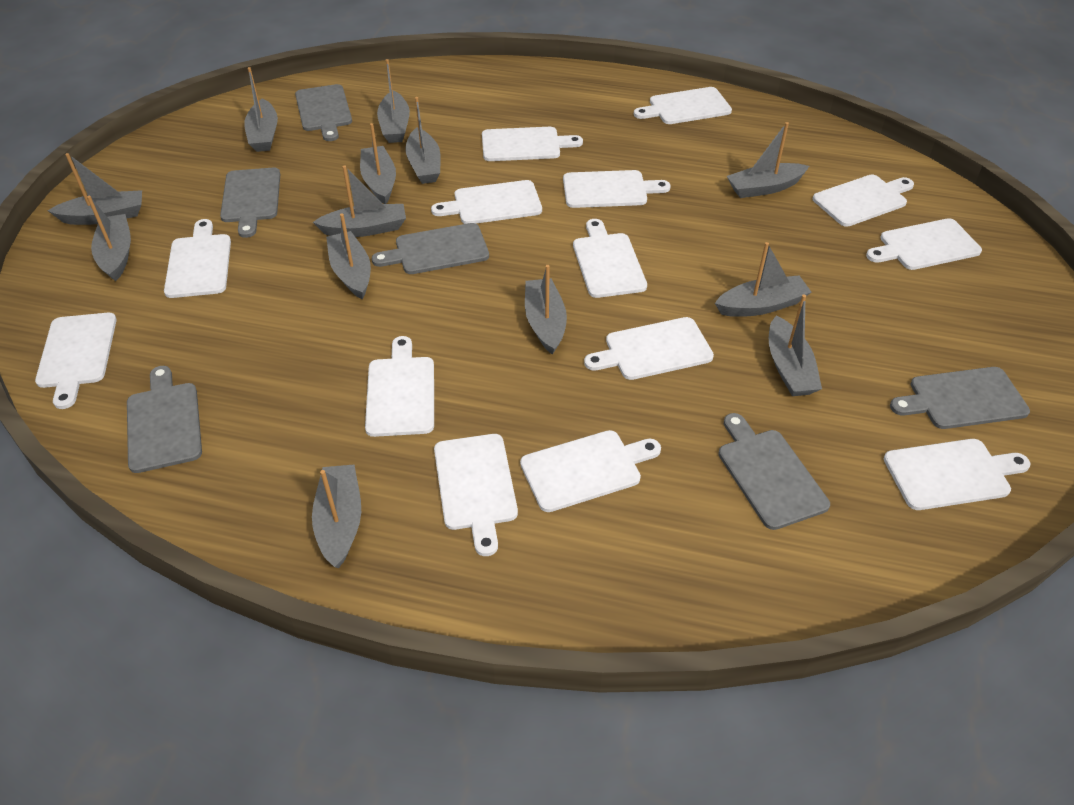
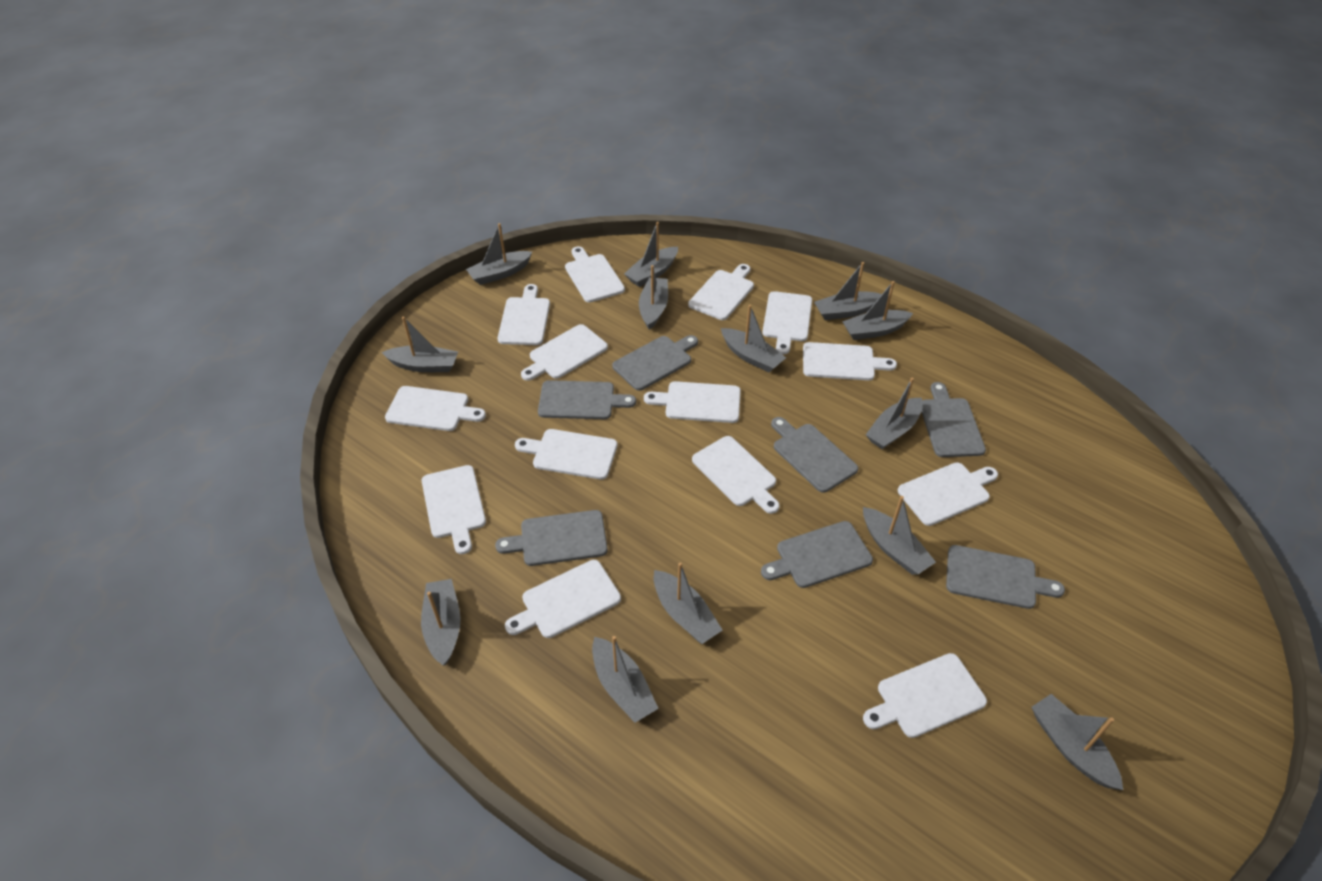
grey cutting board: 6 -> 7

